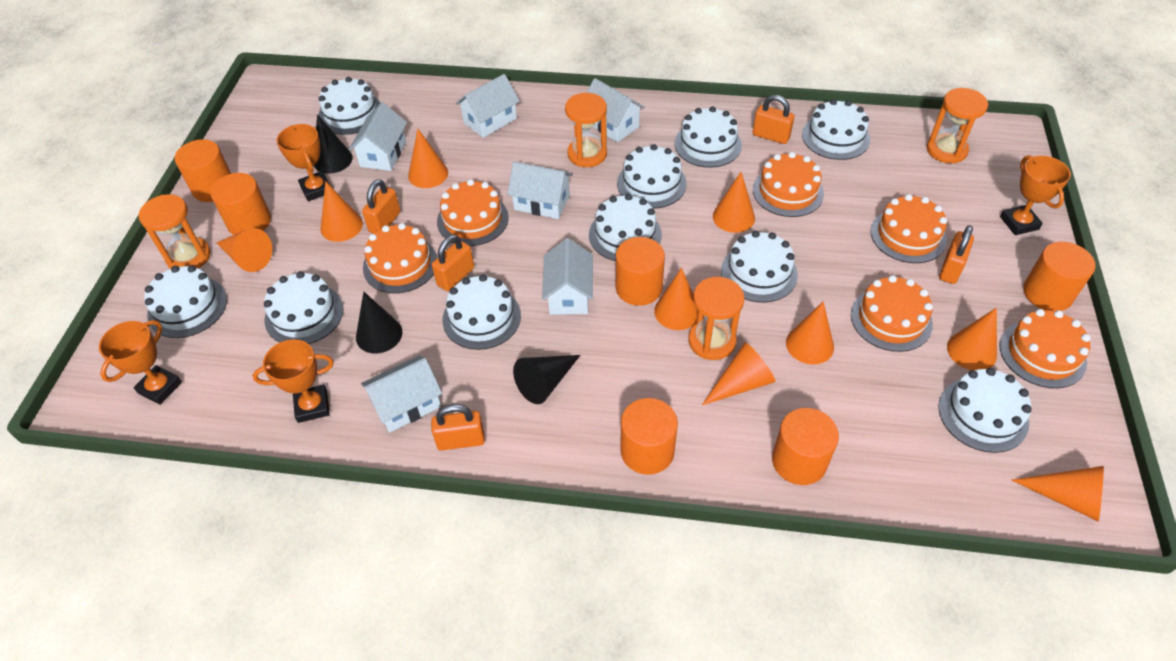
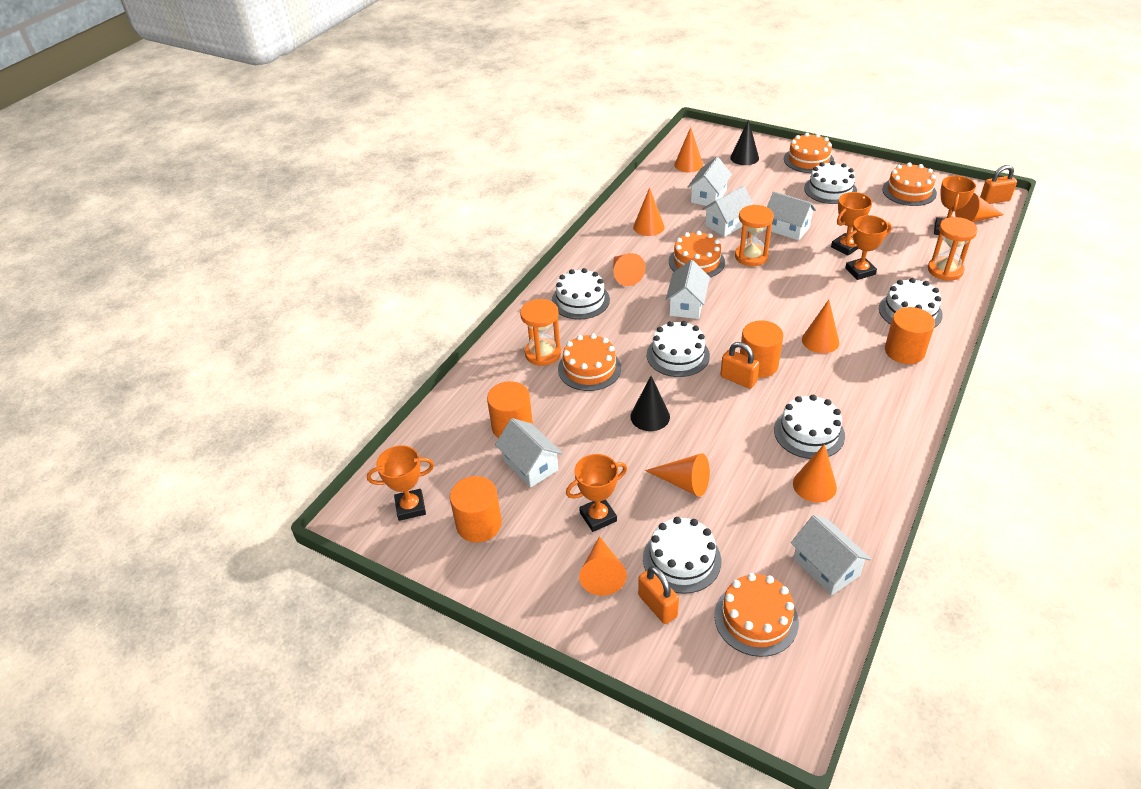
black cone: 3 -> 2
orange cake: 6 -> 5
orange cone: 9 -> 8
orange cylinder: 6 -> 4
orange hourglass: 4 -> 3
orange padlock: 5 -> 3
orange trophy: 4 -> 5
white cake: 10 -> 6

